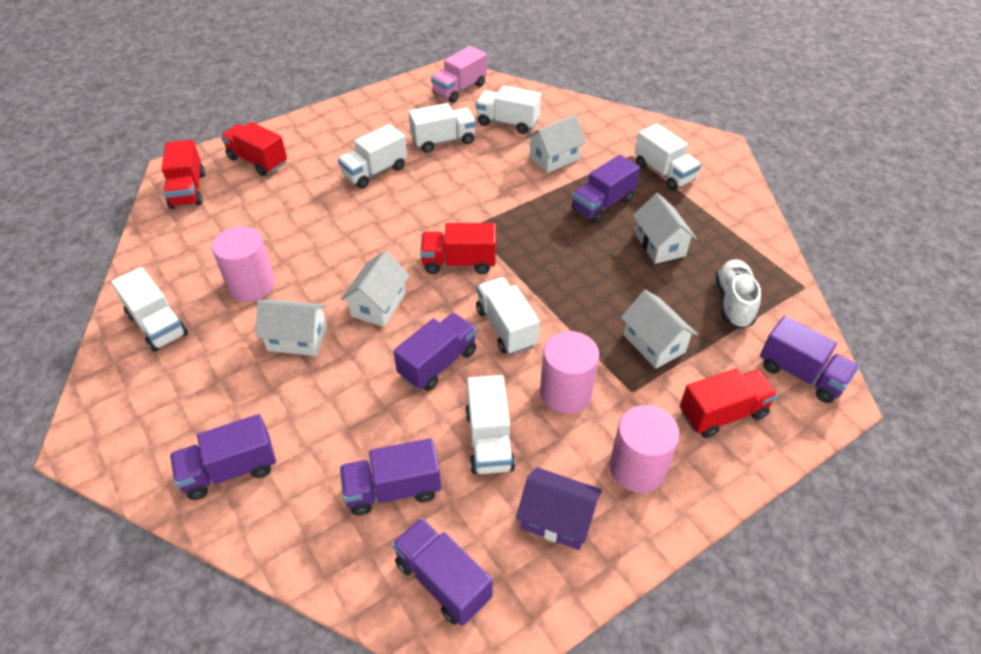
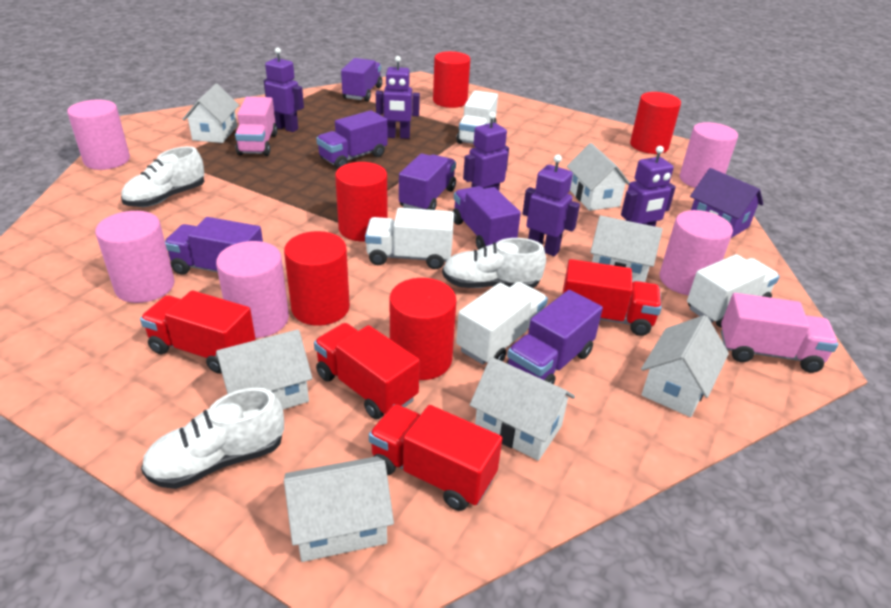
pink cylinder: 3 -> 5
pink truck: 1 -> 2
purple robot: 0 -> 5
red cylinder: 0 -> 5
white house: 5 -> 7
white shoe: 1 -> 3
white truck: 7 -> 4

